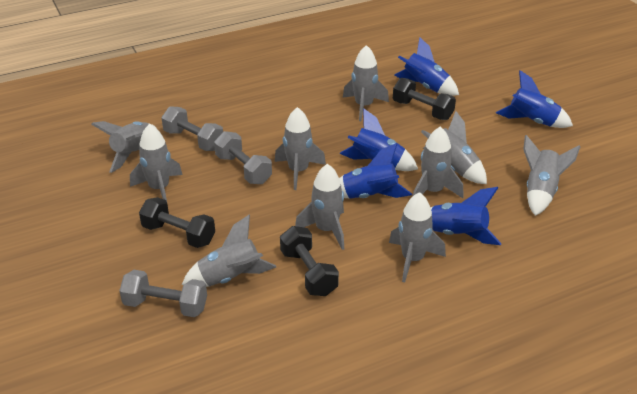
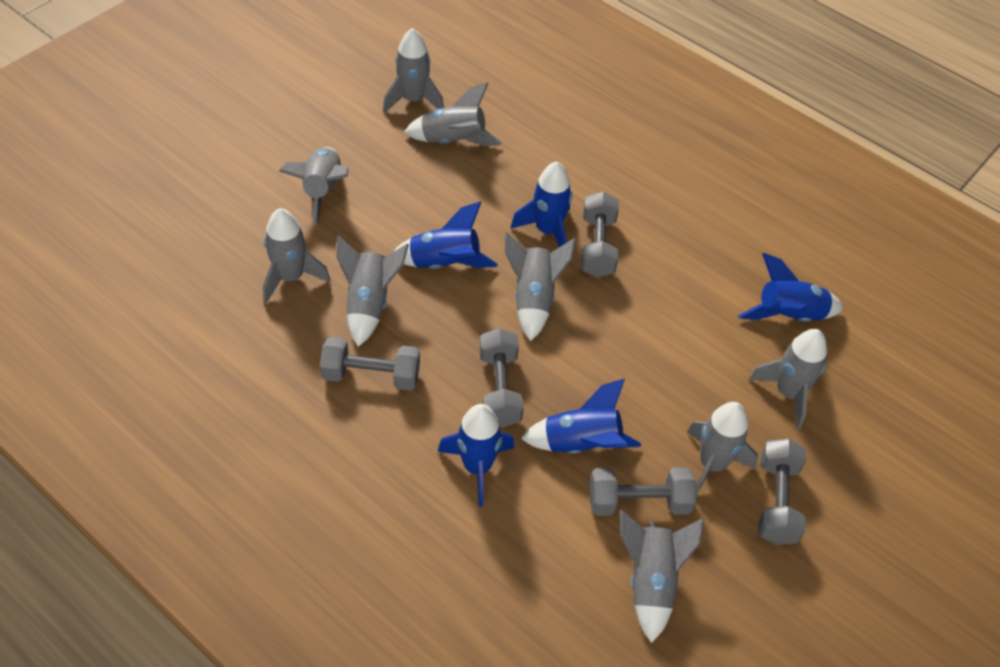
black dumbbell: 3 -> 0
grey dumbbell: 3 -> 5
grey rocket: 10 -> 9

